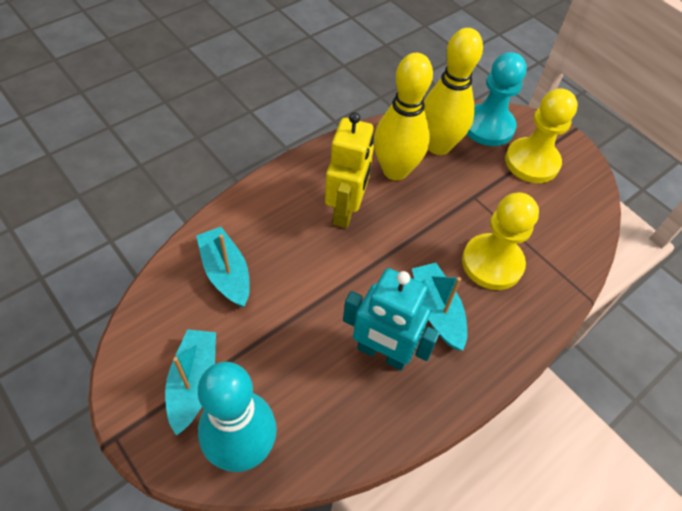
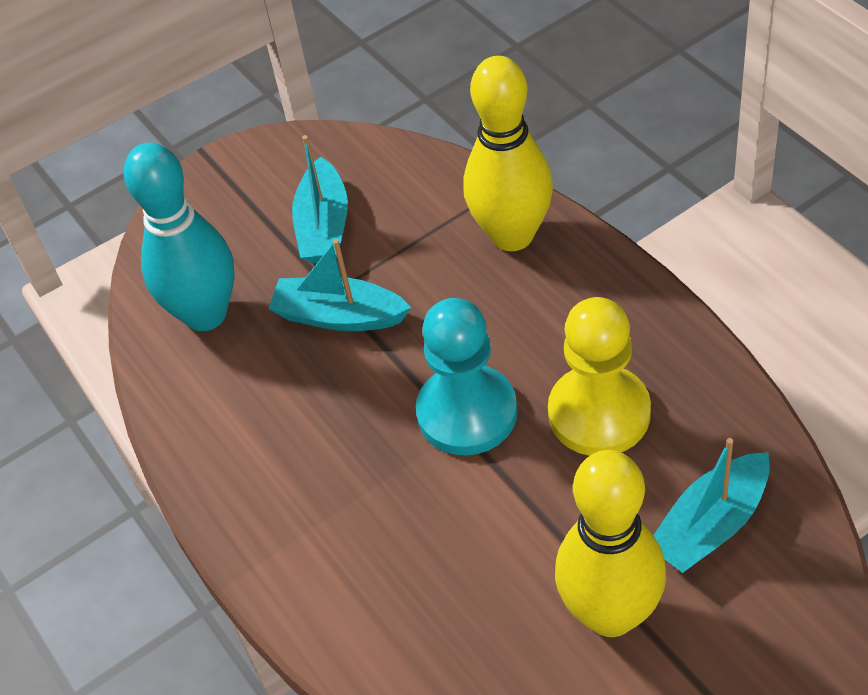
turquoise robot: 1 -> 0
yellow pawn: 2 -> 1
yellow robot: 1 -> 0

